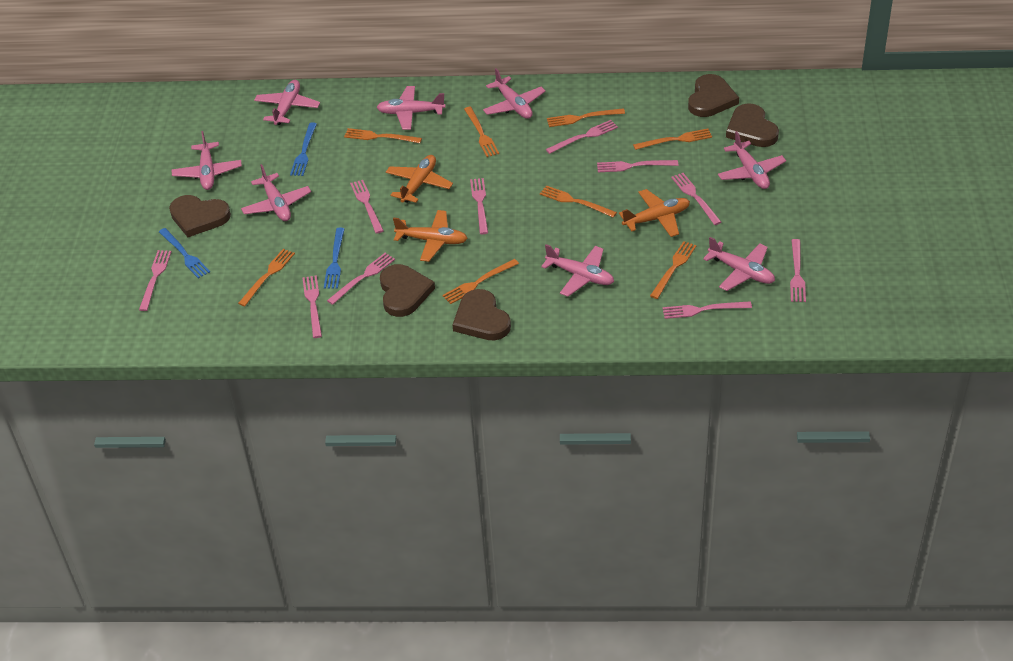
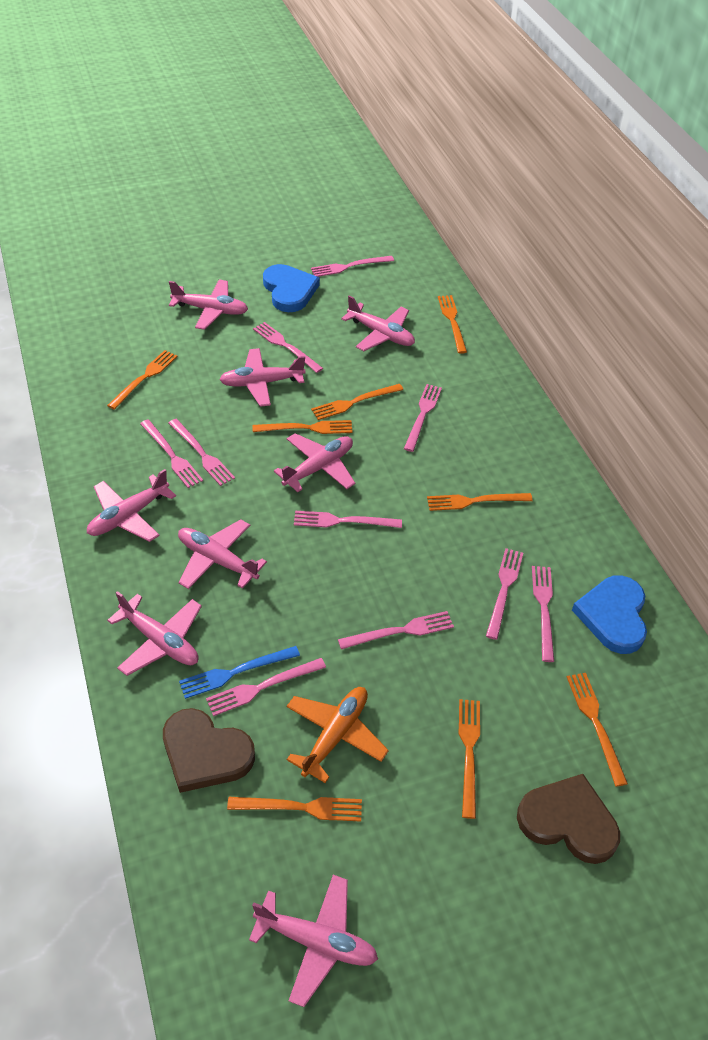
blue fork: 3 -> 1
blue heart: 0 -> 2
brown heart: 5 -> 2
orange plane: 3 -> 1

